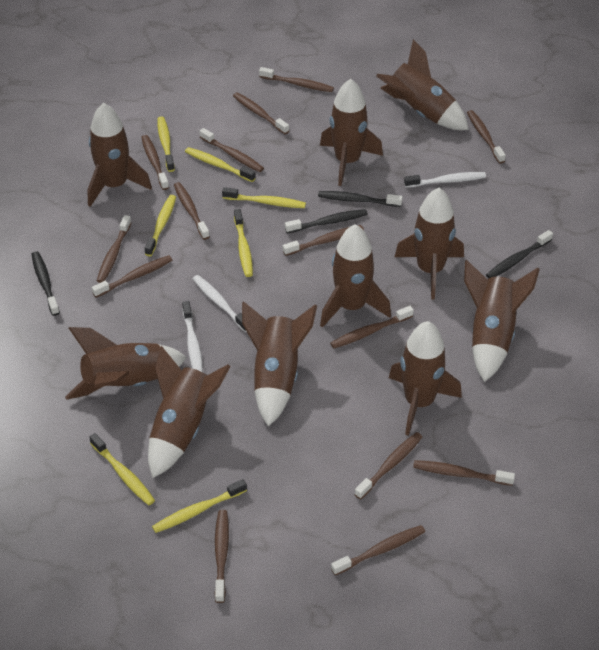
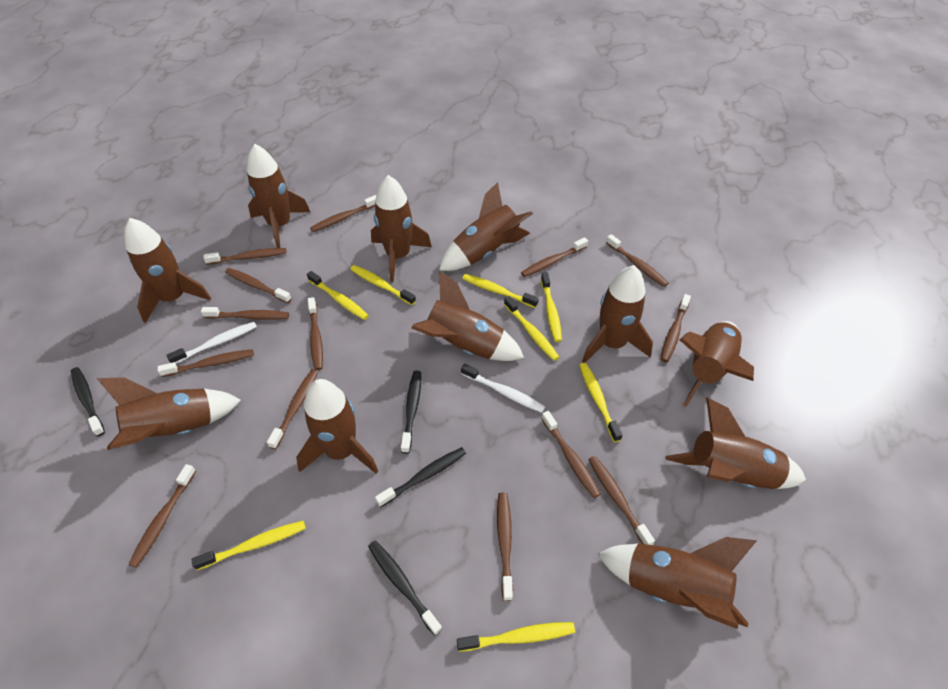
brown rocket: 10 -> 11
white toothbrush: 3 -> 2
yellow toothbrush: 7 -> 8

